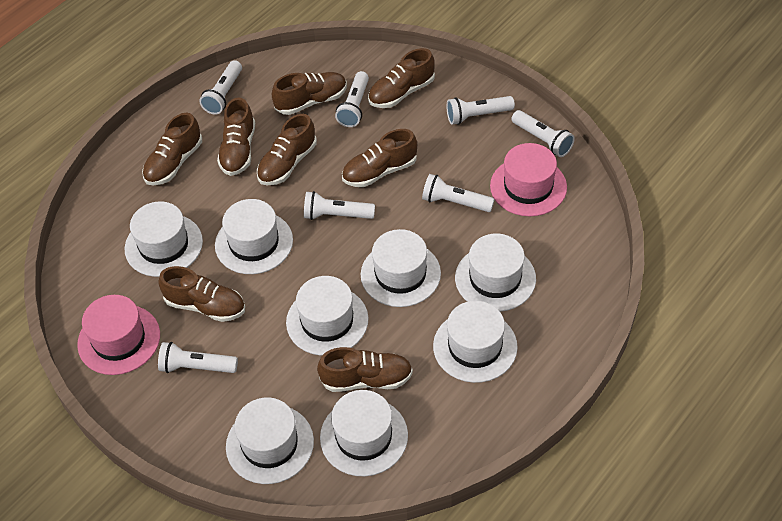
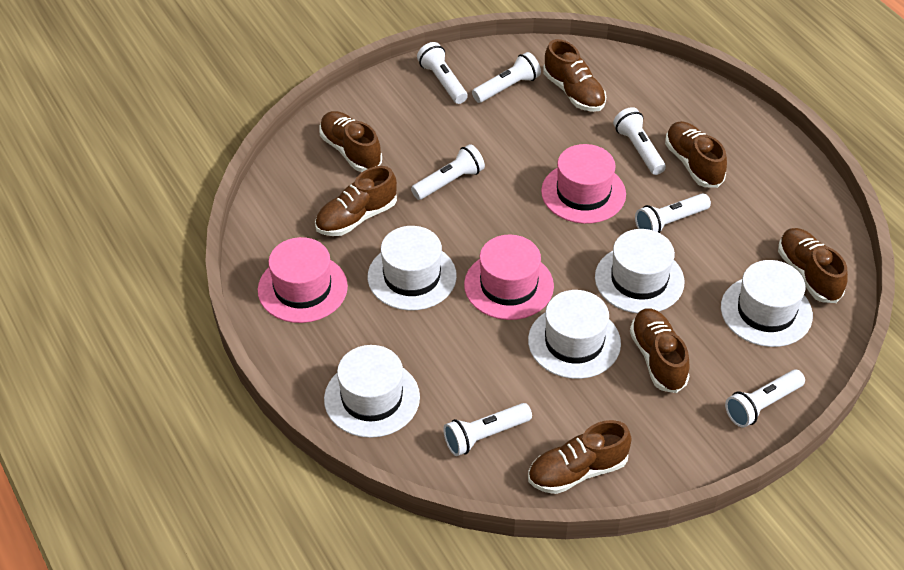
brown shoe: 8 -> 7
pink hat: 2 -> 3
white hat: 8 -> 5

